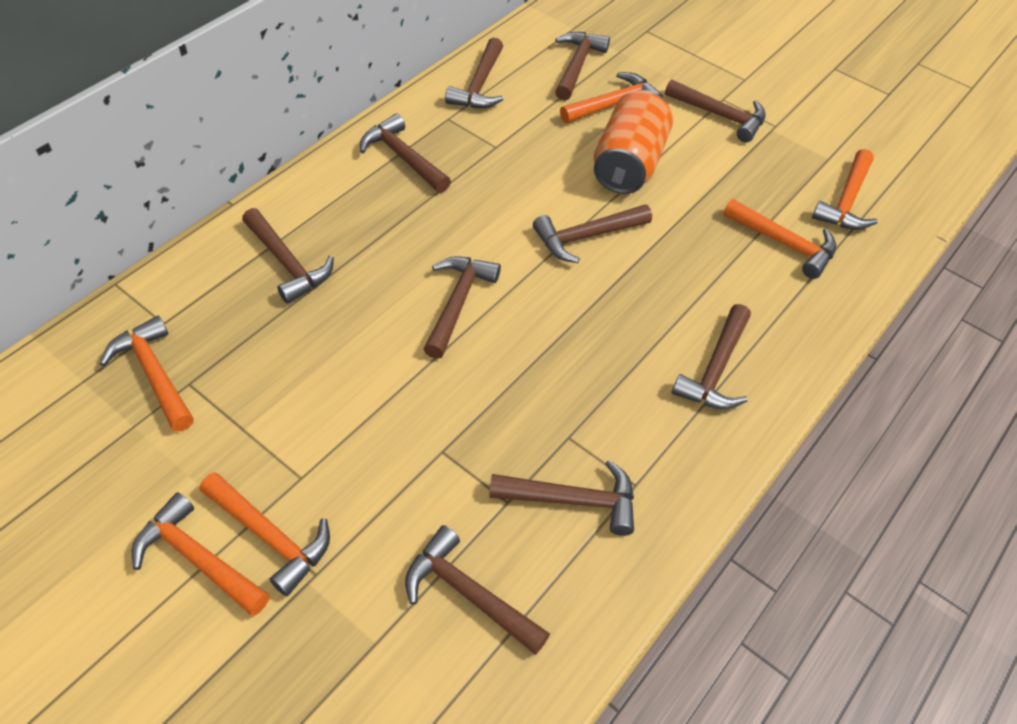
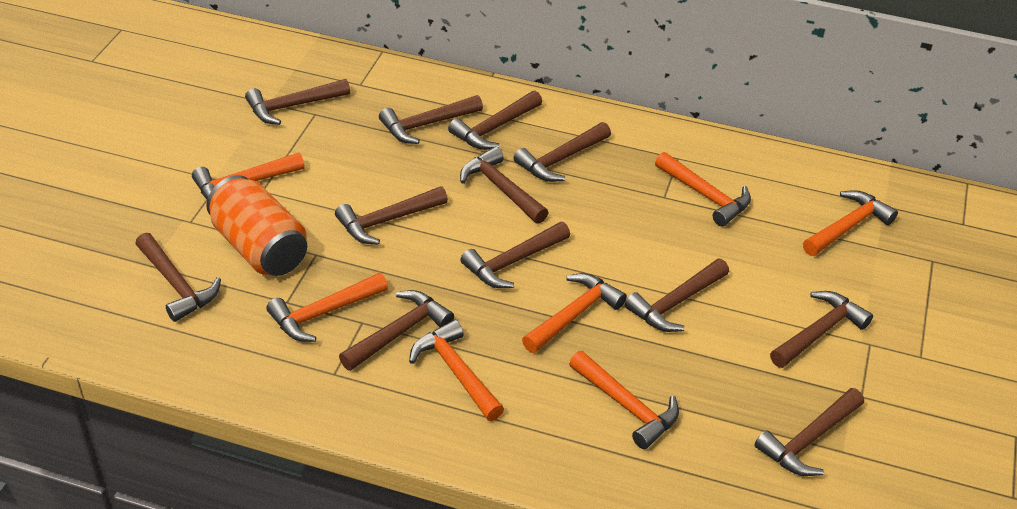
brown hammer: 10 -> 12
orange hammer: 6 -> 7

